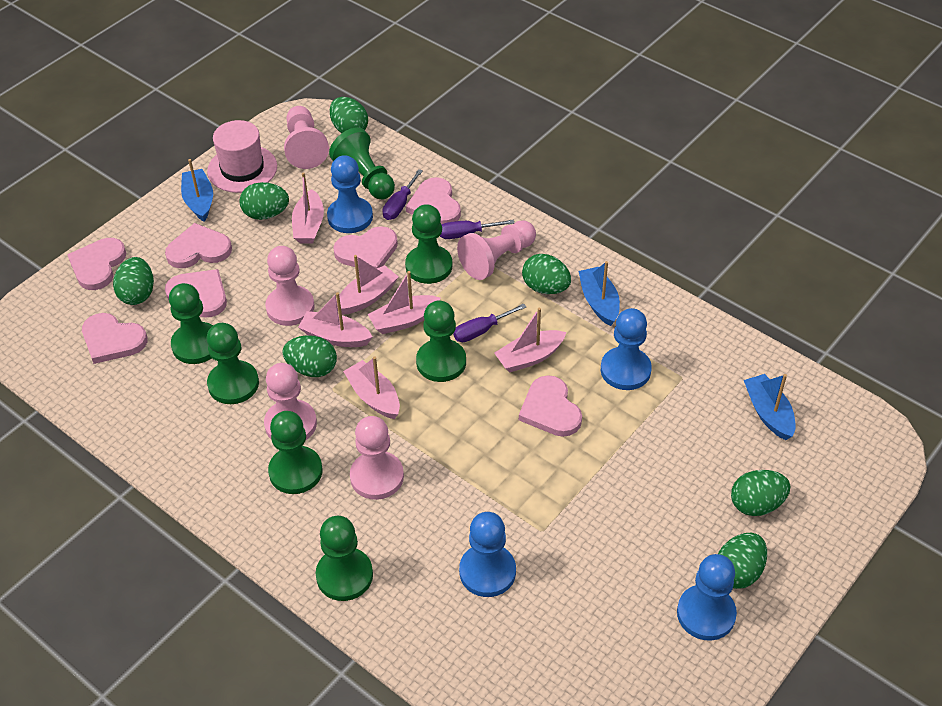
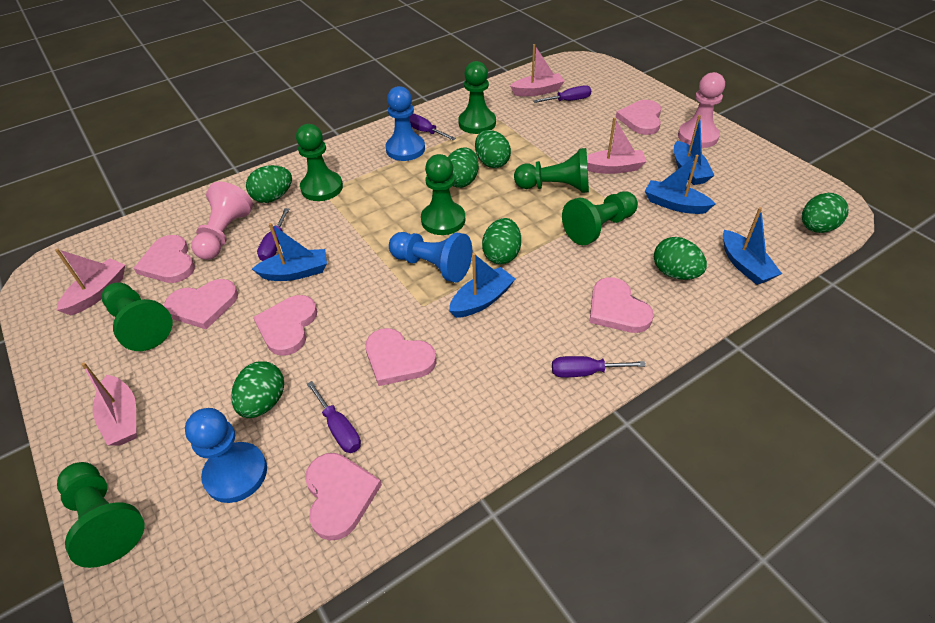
blue boat: 3 -> 5
blue pawn: 4 -> 3
pink boat: 6 -> 4
pink hat: 1 -> 0
pink pawn: 5 -> 2
purple screwdriver: 3 -> 5

